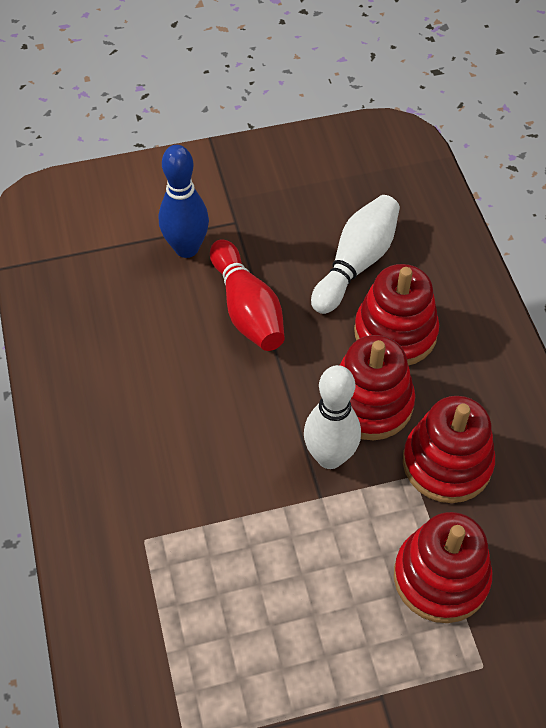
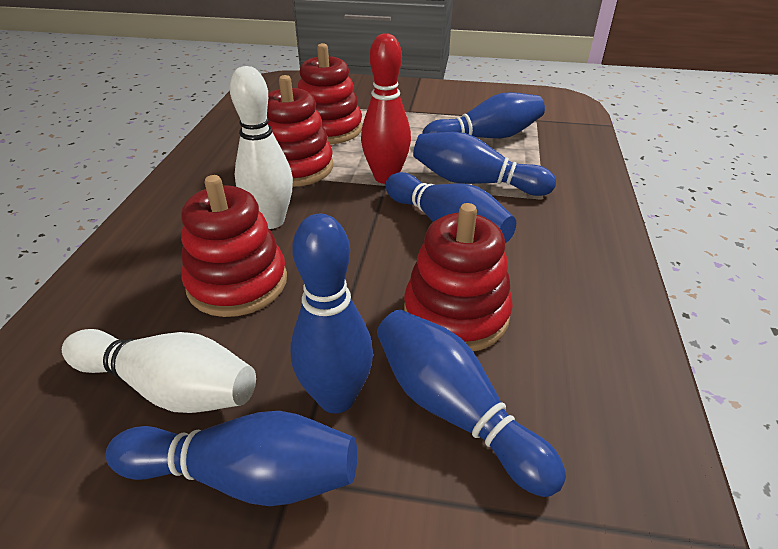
blue bowling pin: 1 -> 6

